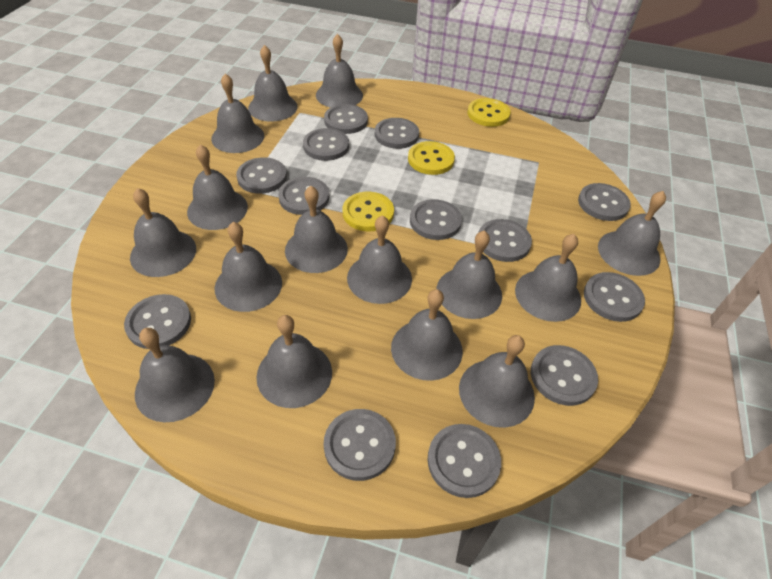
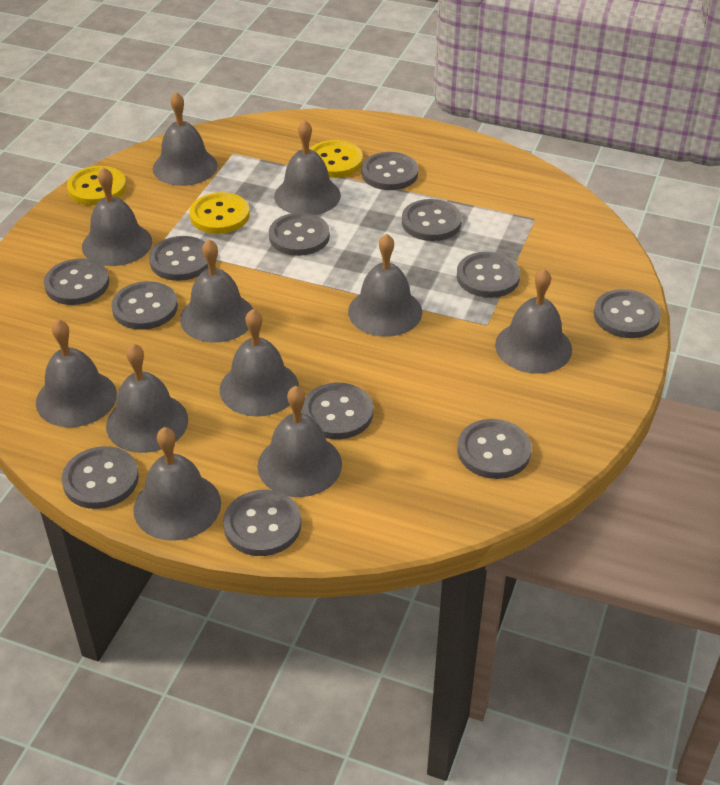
grey bell: 15 -> 11
grey button: 13 -> 12

